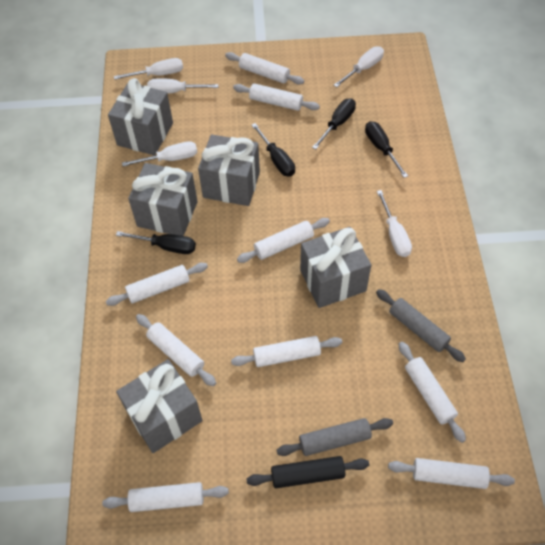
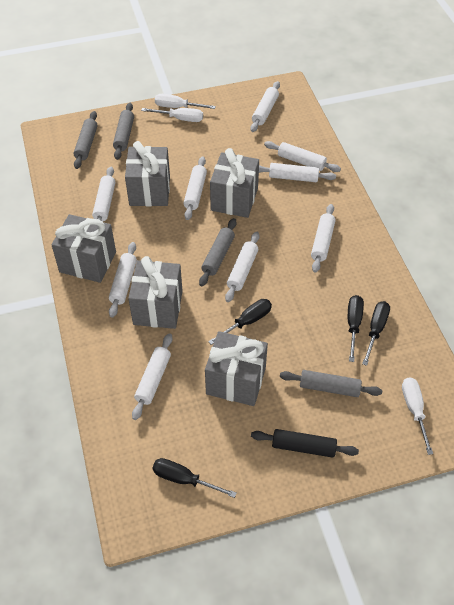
grey rolling pin: 2 -> 4
white screwdriver: 5 -> 3

